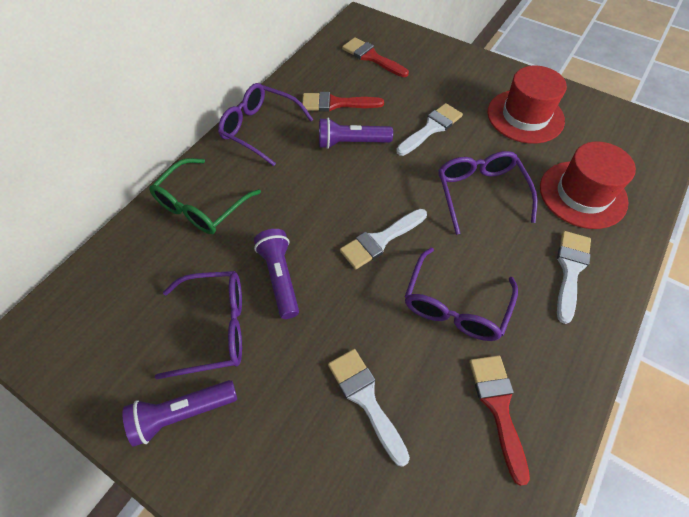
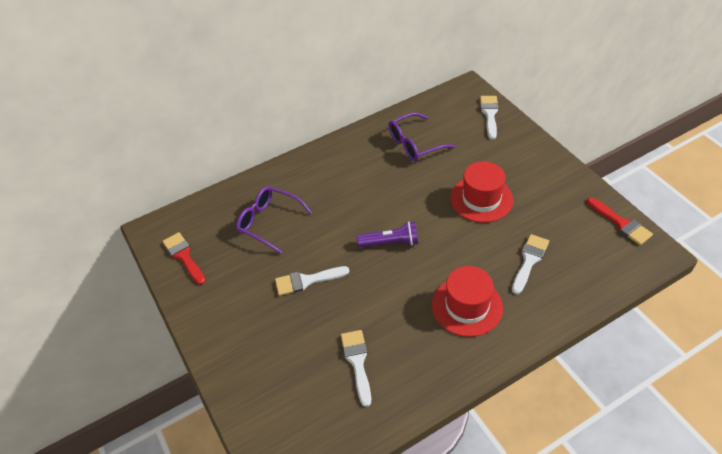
green glasses: 1 -> 0
purple flashlight: 3 -> 1
purple glasses: 4 -> 2
red brush: 3 -> 2

